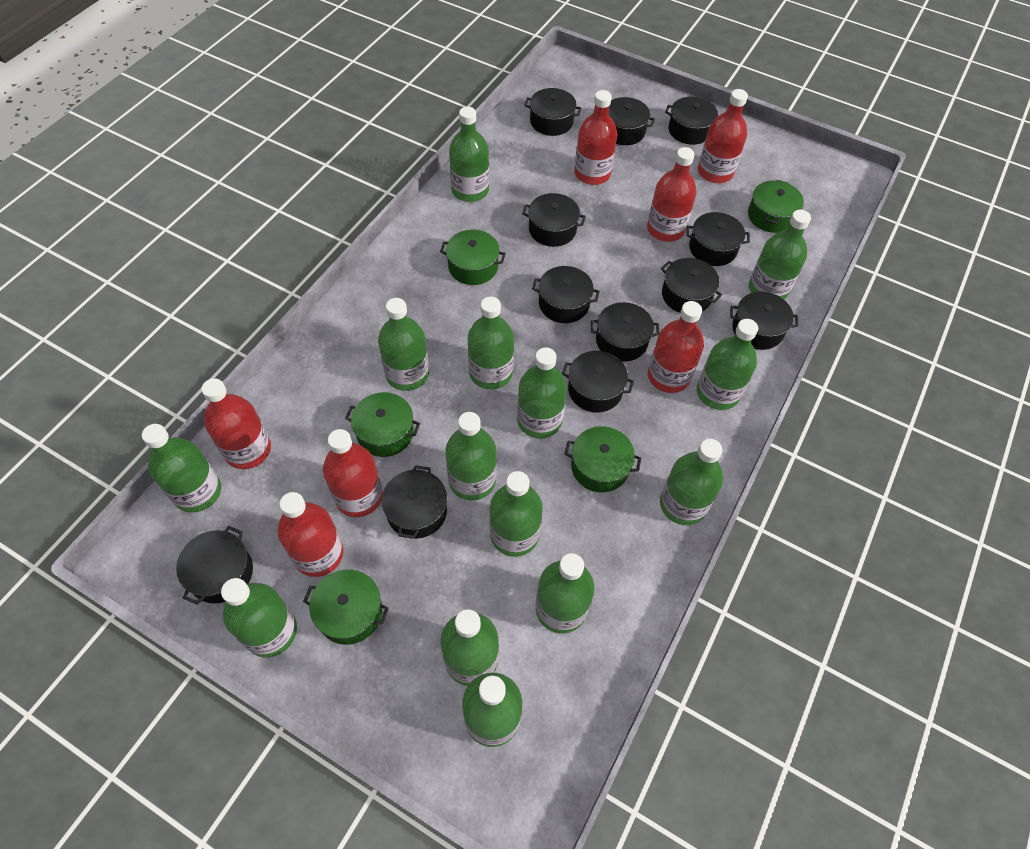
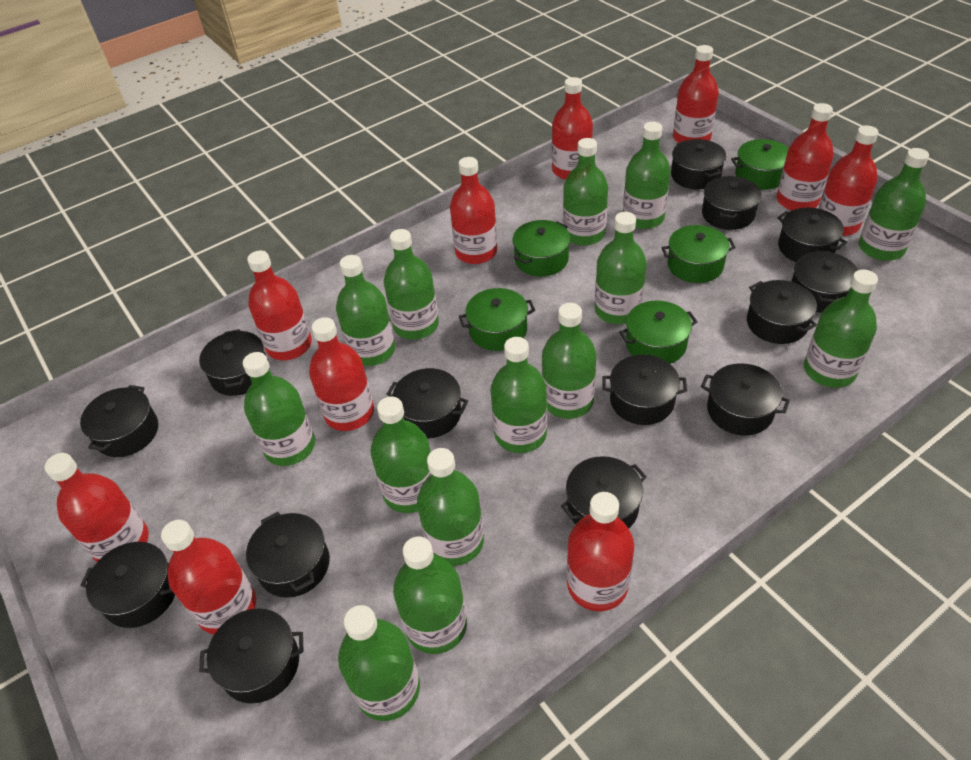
black pot: 12 -> 14
red bottle: 7 -> 10

